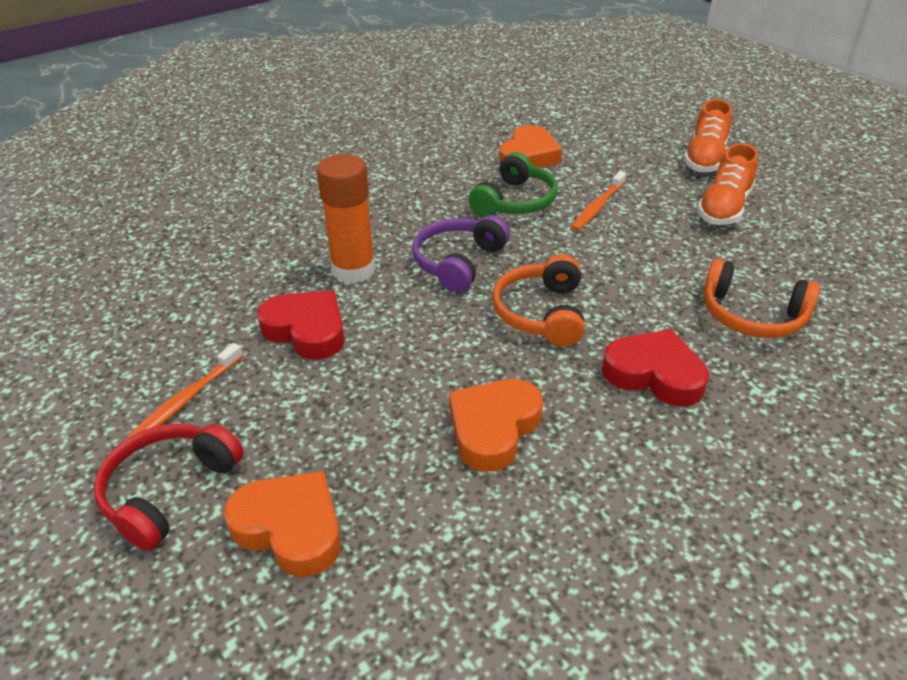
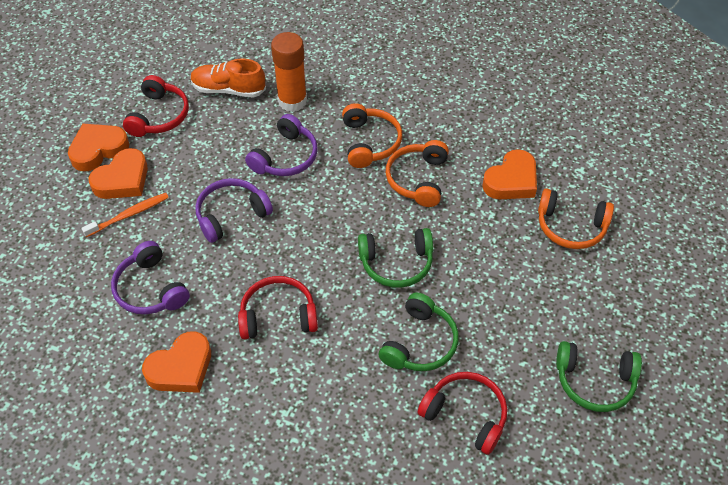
green headphones: 1 -> 3
orange headphones: 2 -> 3
orange heart: 3 -> 4
orange shoe: 2 -> 1
orange toothbrush: 2 -> 1
purple headphones: 1 -> 3
red headphones: 1 -> 3
red heart: 2 -> 0

